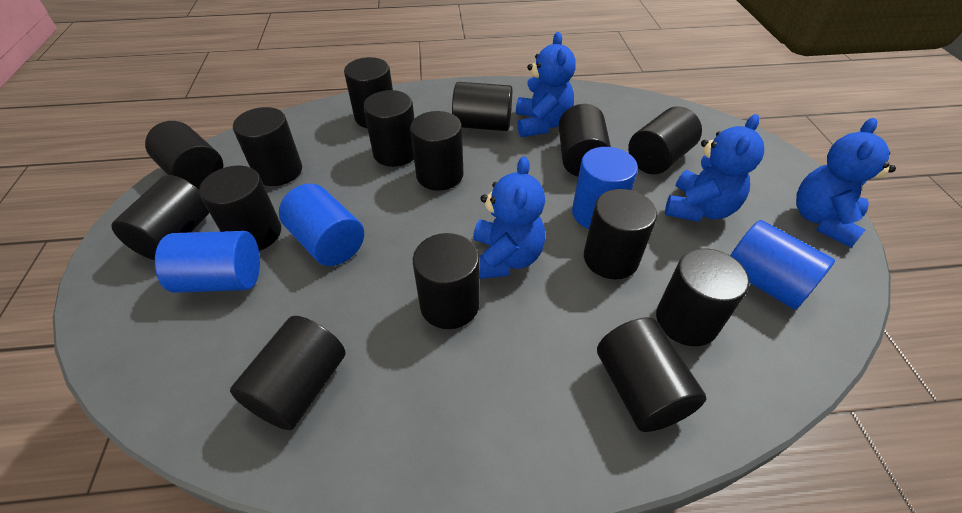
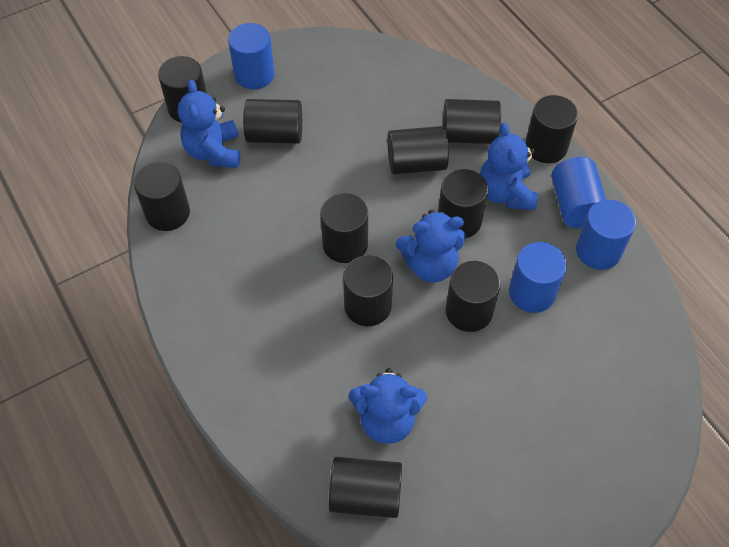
black cylinder: 15 -> 11

